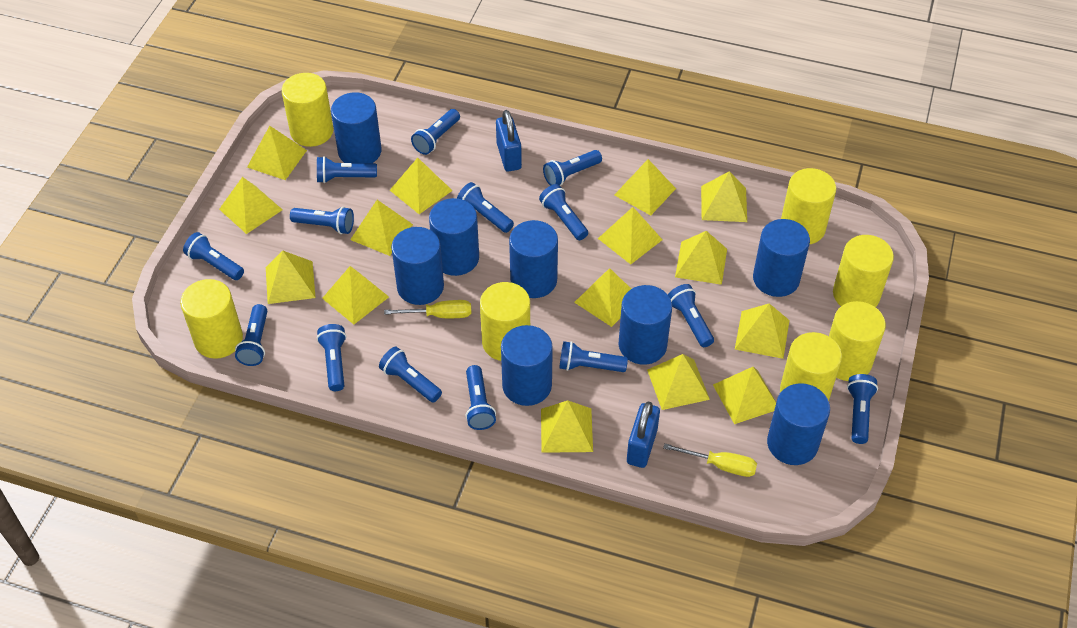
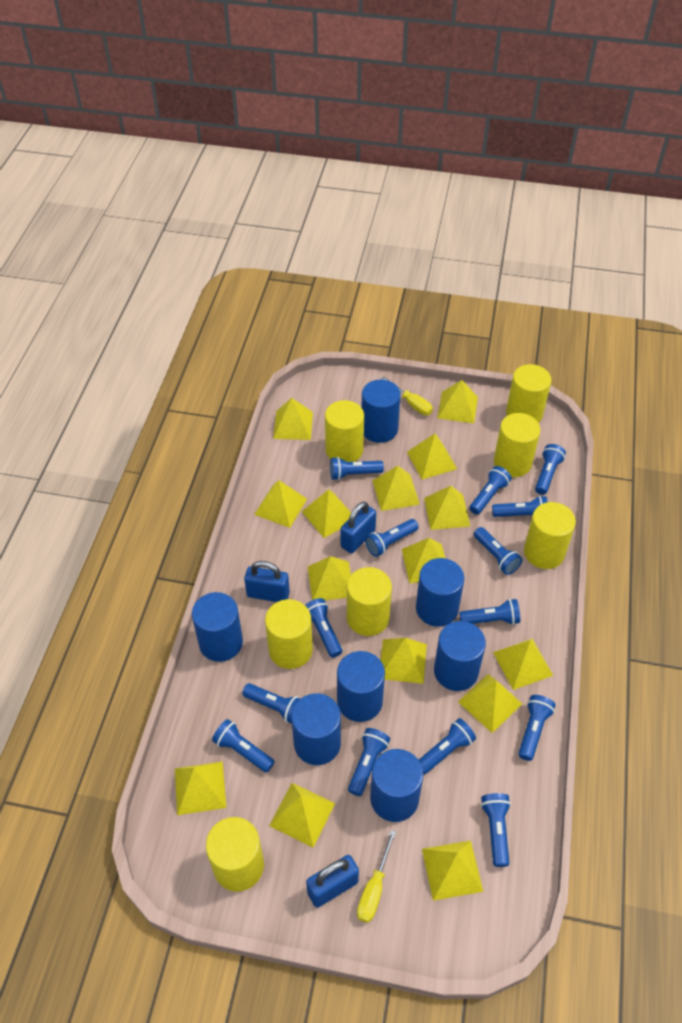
blue cylinder: 8 -> 7
blue padlock: 2 -> 3

